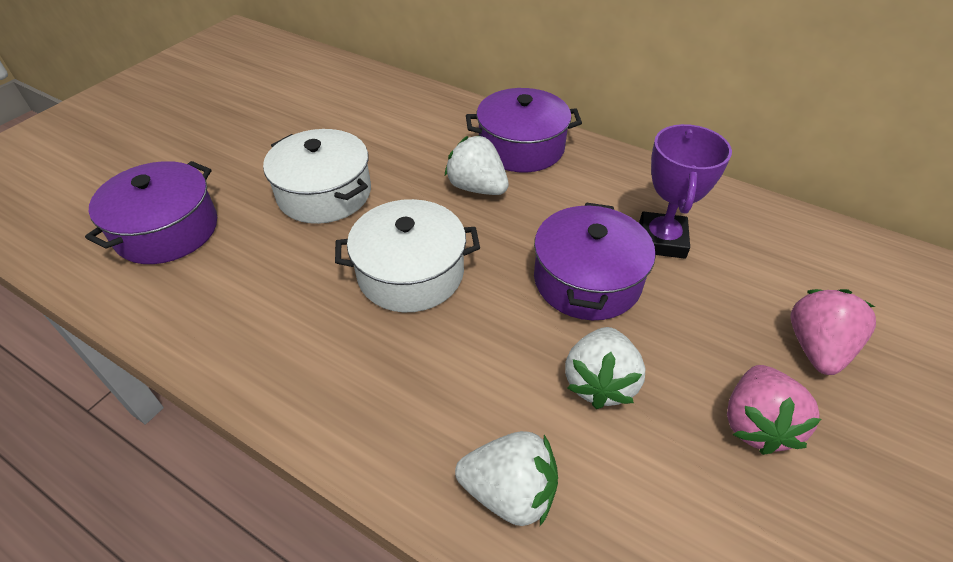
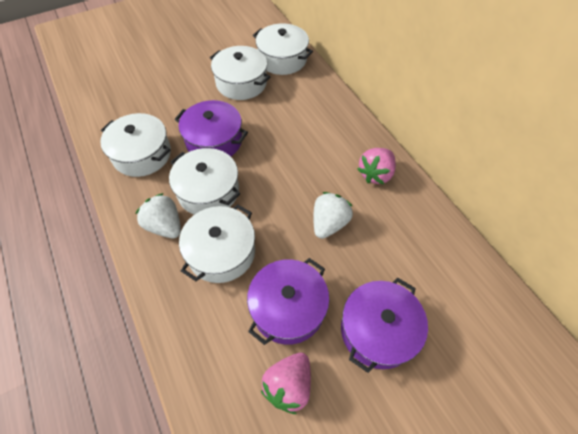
purple trophy: 1 -> 0
white pot: 2 -> 5
white strawberry: 3 -> 2

